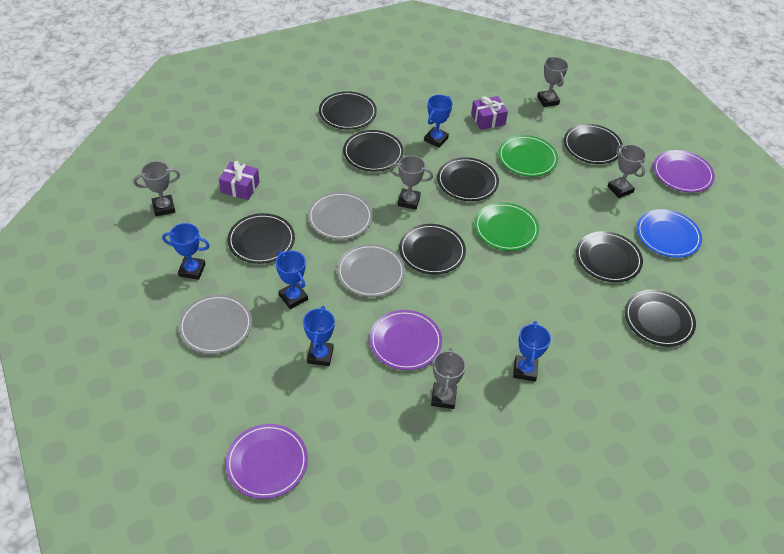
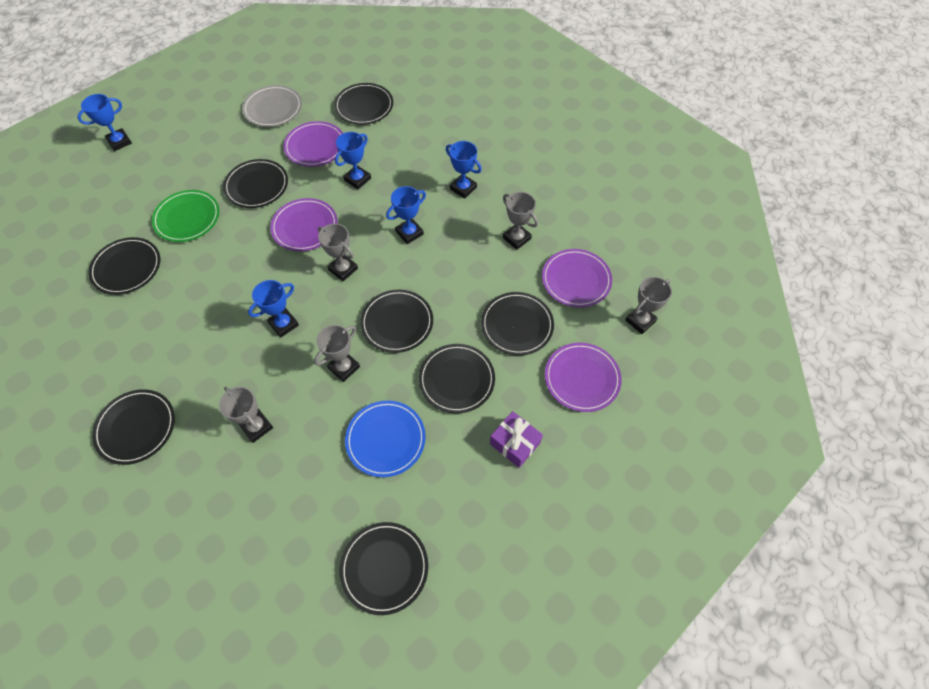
green plate: 2 -> 1
grey plate: 3 -> 1
purple gift: 2 -> 1
purple plate: 3 -> 4

